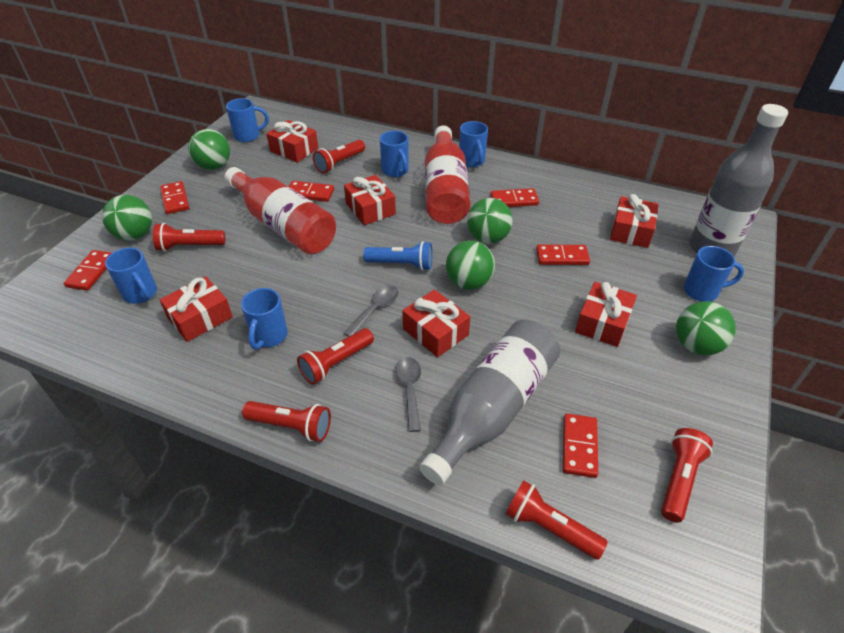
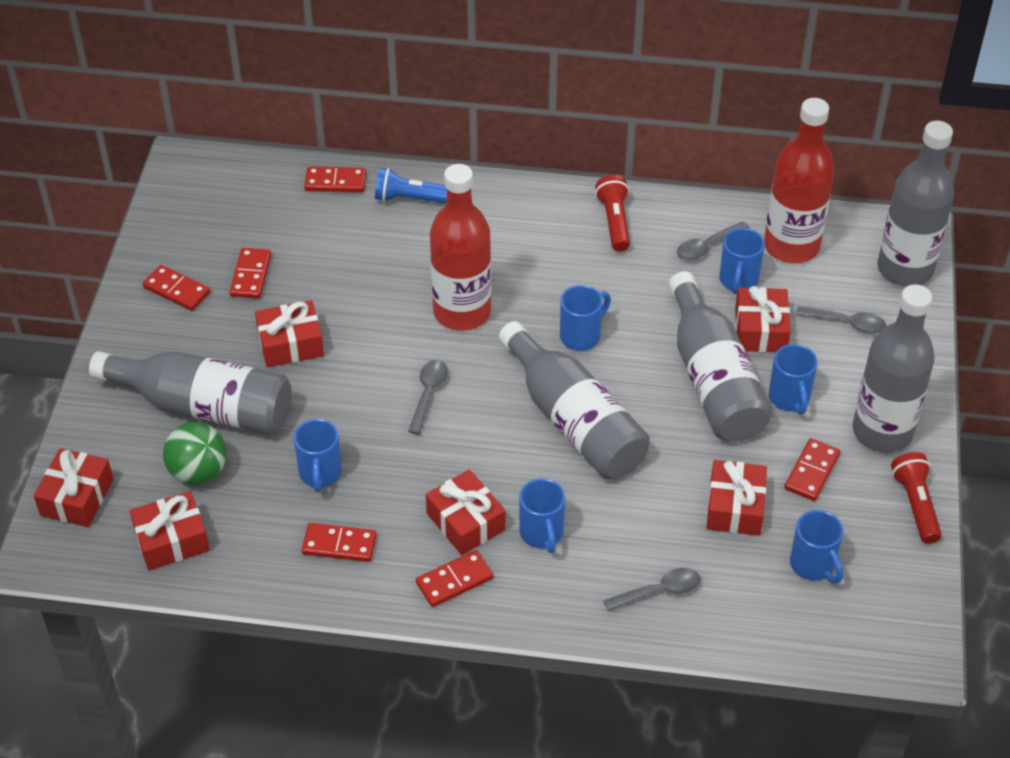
green ball: 5 -> 1
grey bottle: 2 -> 5
grey spoon: 2 -> 4
red flashlight: 6 -> 2

